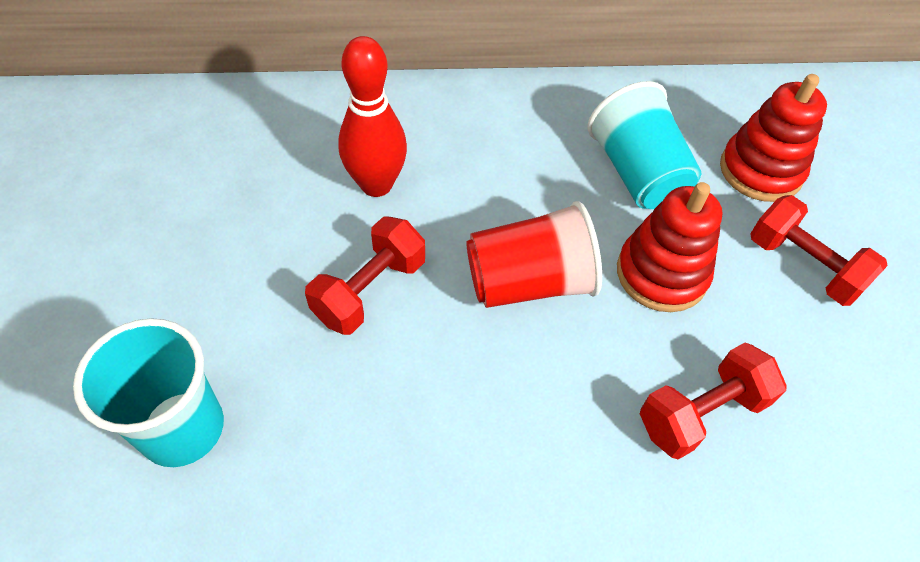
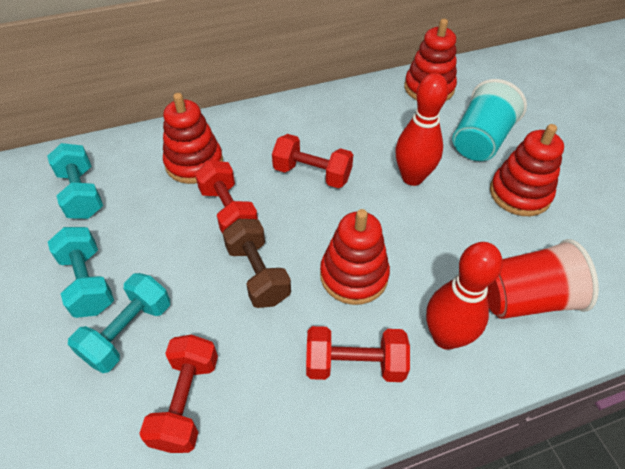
brown dumbbell: 0 -> 1
red bowling pin: 1 -> 2
red dumbbell: 3 -> 4
red stacking toy: 2 -> 4
turquoise cup: 2 -> 1
turquoise dumbbell: 0 -> 3

